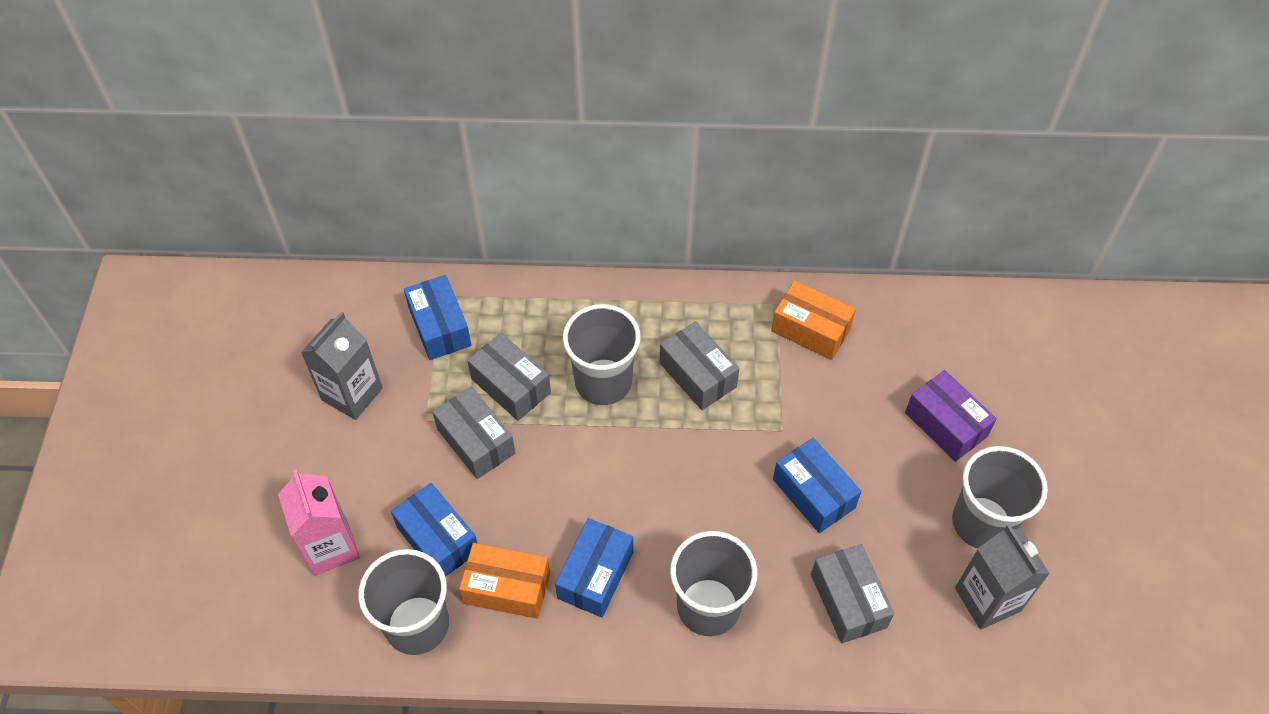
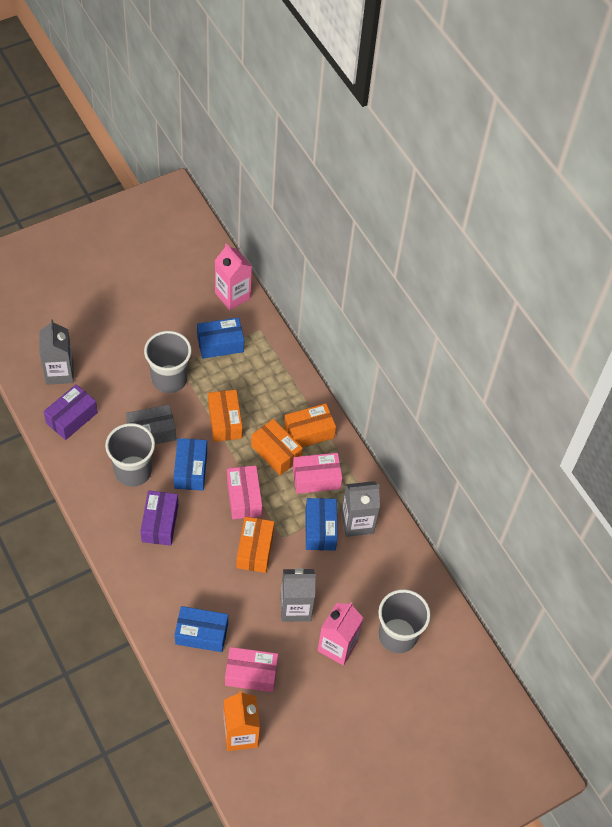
grey box: 4 -> 1
grey carton: 2 -> 3
grey cup: 4 -> 3
orange box: 2 -> 4
orange carton: 0 -> 1
pink box: 0 -> 3
pink carton: 1 -> 2
purple box: 1 -> 2

